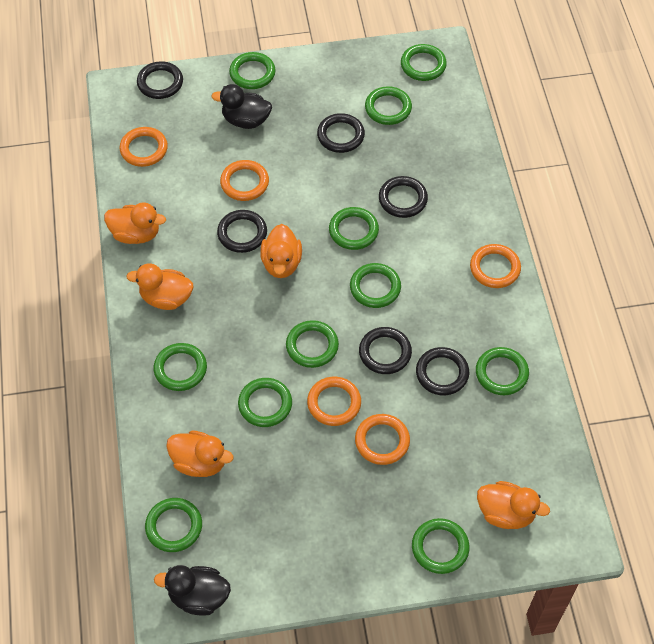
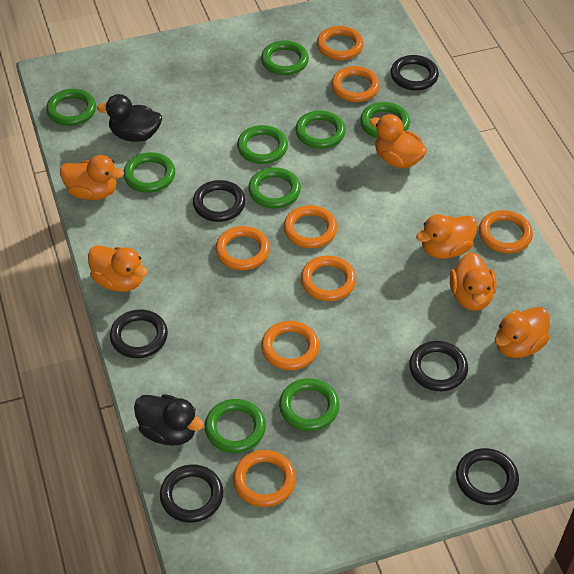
green ring: 11 -> 9
orange duck: 5 -> 6
orange ring: 5 -> 8

